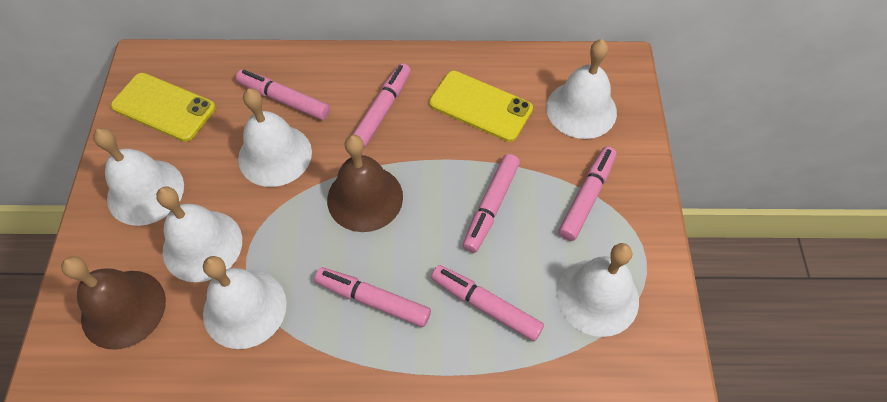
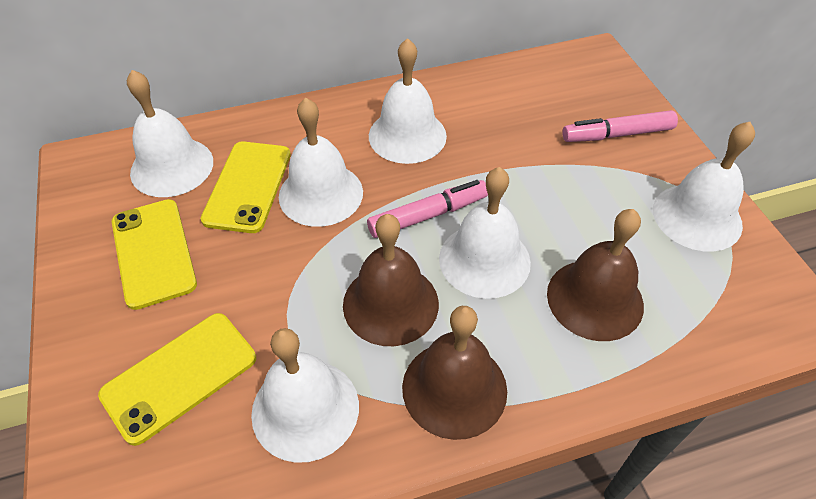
brown bell: 2 -> 3
pink marker: 6 -> 2
yellow phone: 2 -> 3

